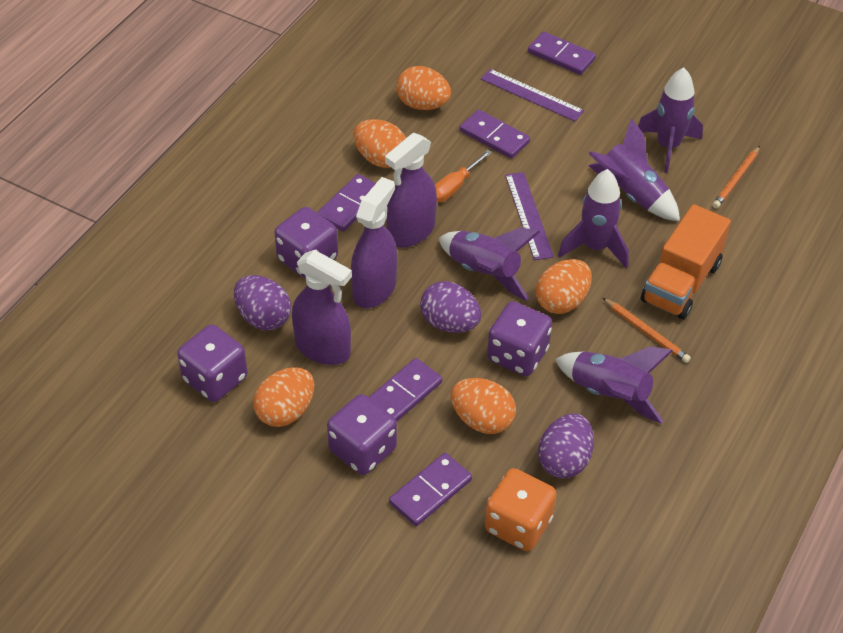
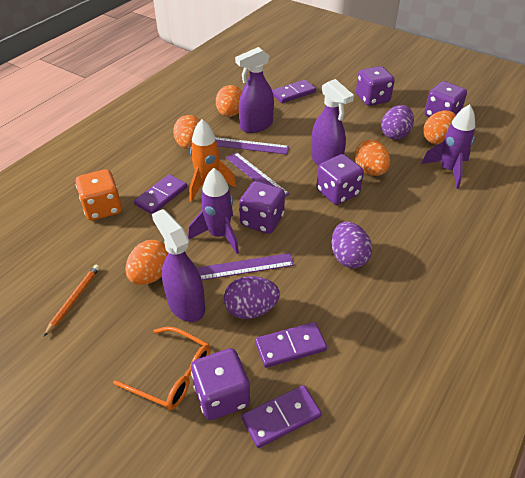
orange glasses: 0 -> 1
orange pencil: 2 -> 1
orange rocket: 0 -> 1
orange screwdriver: 1 -> 0
orange truck: 1 -> 0
purple dice: 4 -> 5
purple domino: 5 -> 4
purple rocket: 5 -> 2
purple ruler: 2 -> 3

